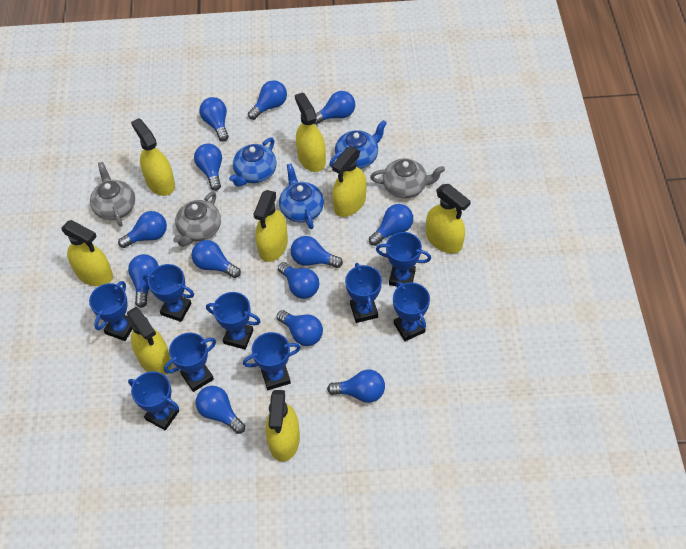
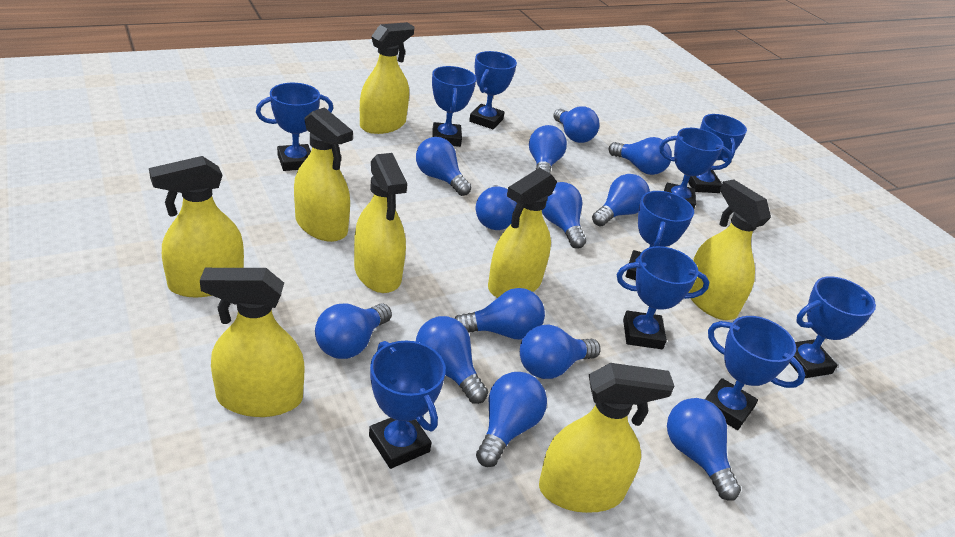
blue teapot: 3 -> 0
blue trophy: 9 -> 10
grey teapot: 3 -> 0

